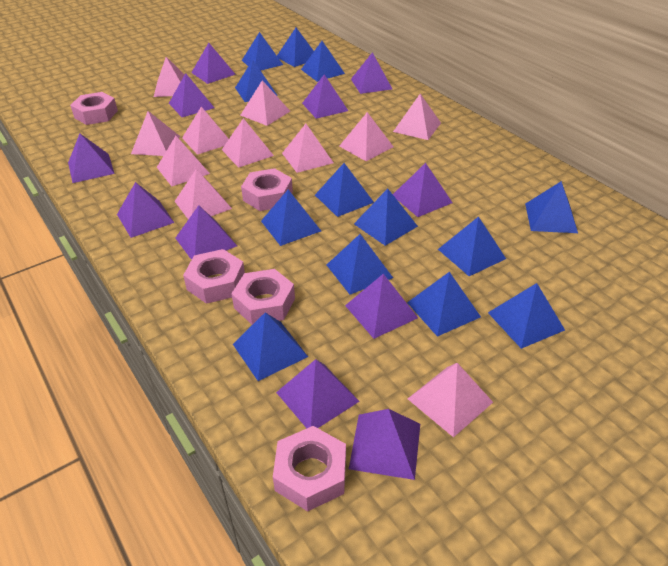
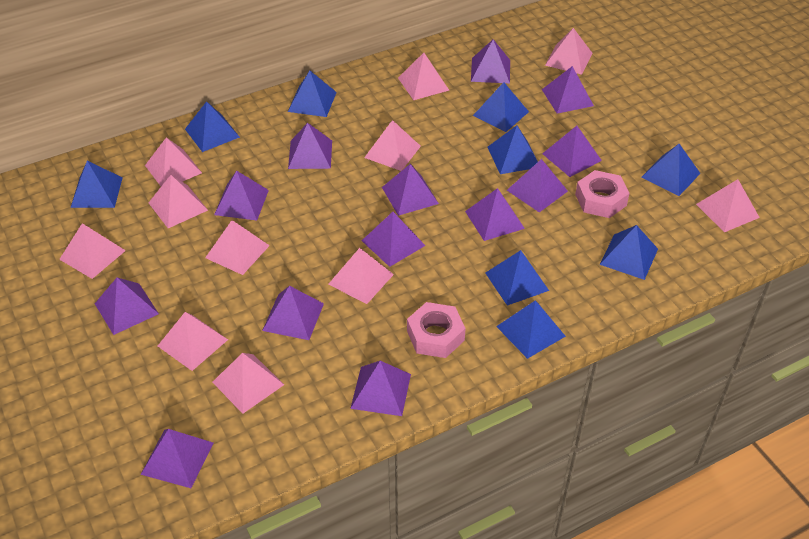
blue pyramid: 13 -> 9
pink nut: 5 -> 2
purple pyramid: 11 -> 13

